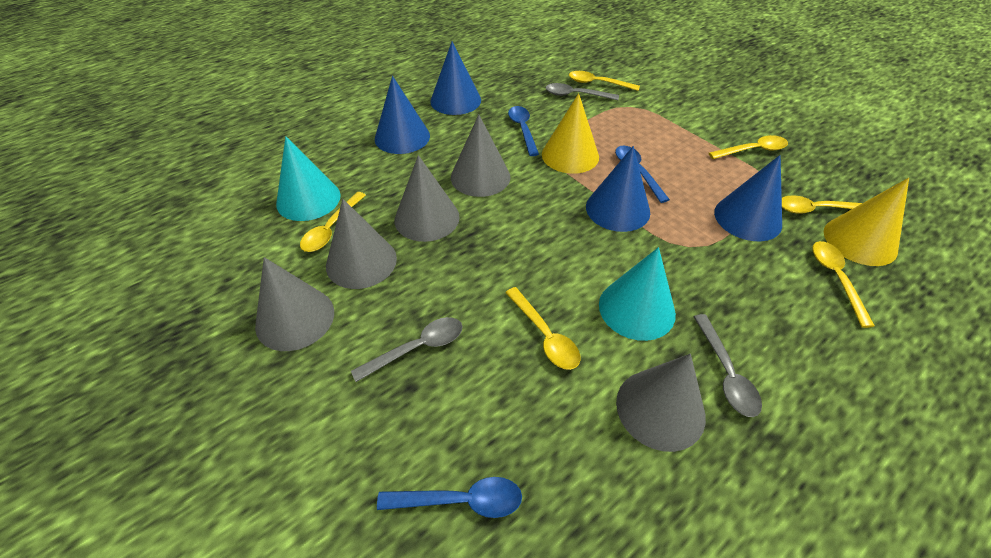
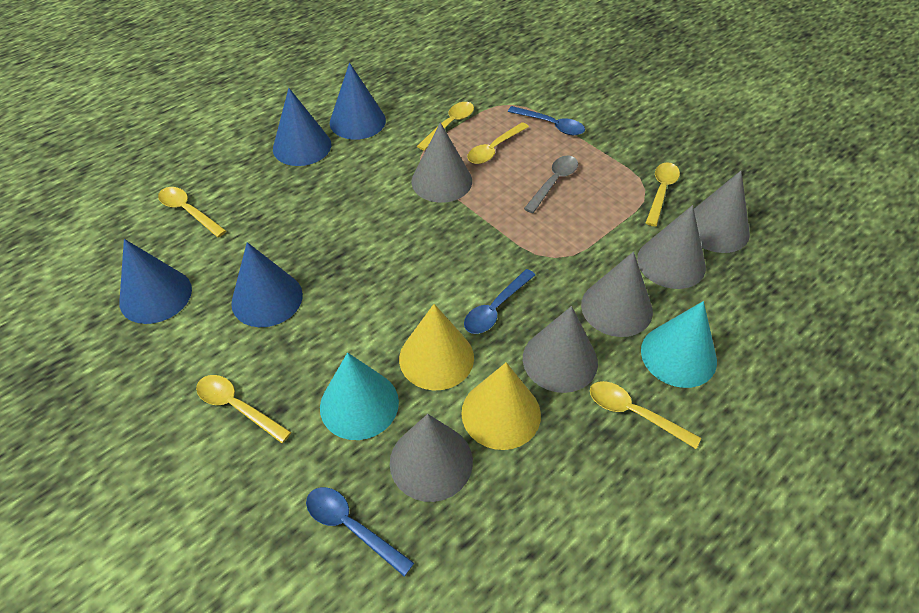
grey cone: 5 -> 6
grey spoon: 3 -> 1

